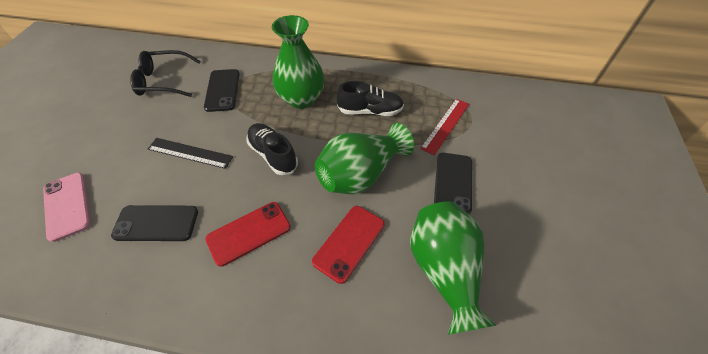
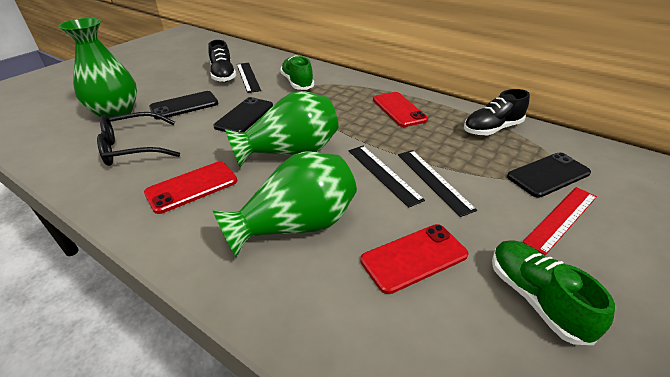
black ruler: 1 -> 3
green shoe: 0 -> 2
pink phone: 1 -> 0
red phone: 2 -> 3

